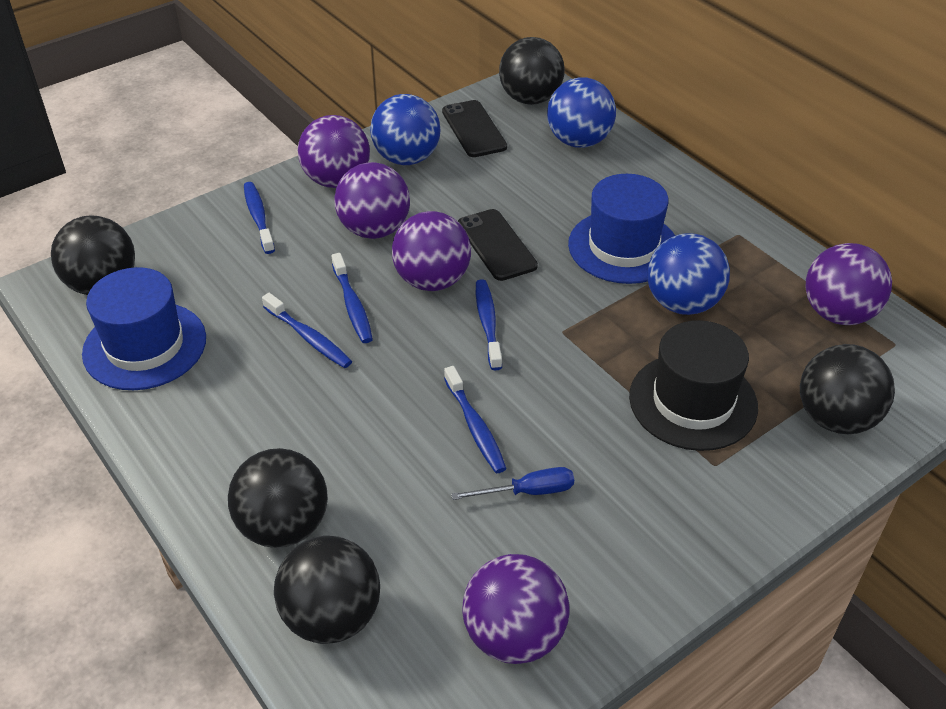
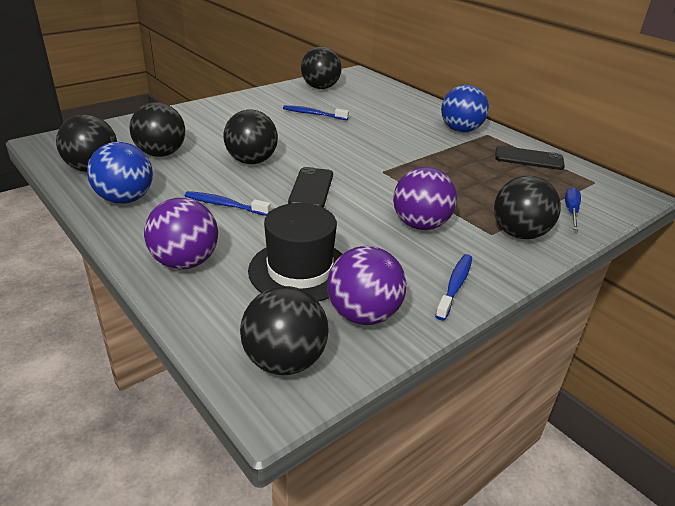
black ball: 5 -> 6
blue ball: 3 -> 2
blue hat: 2 -> 0
blue toothbrush: 5 -> 3
purple ball: 5 -> 3

